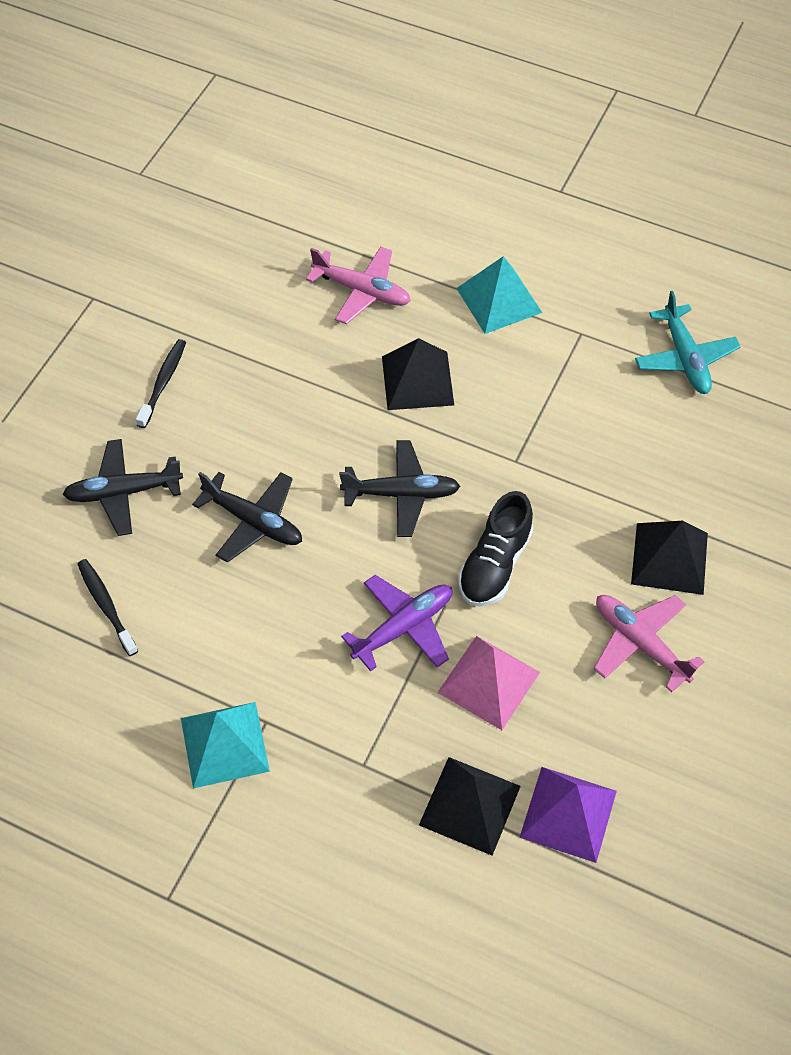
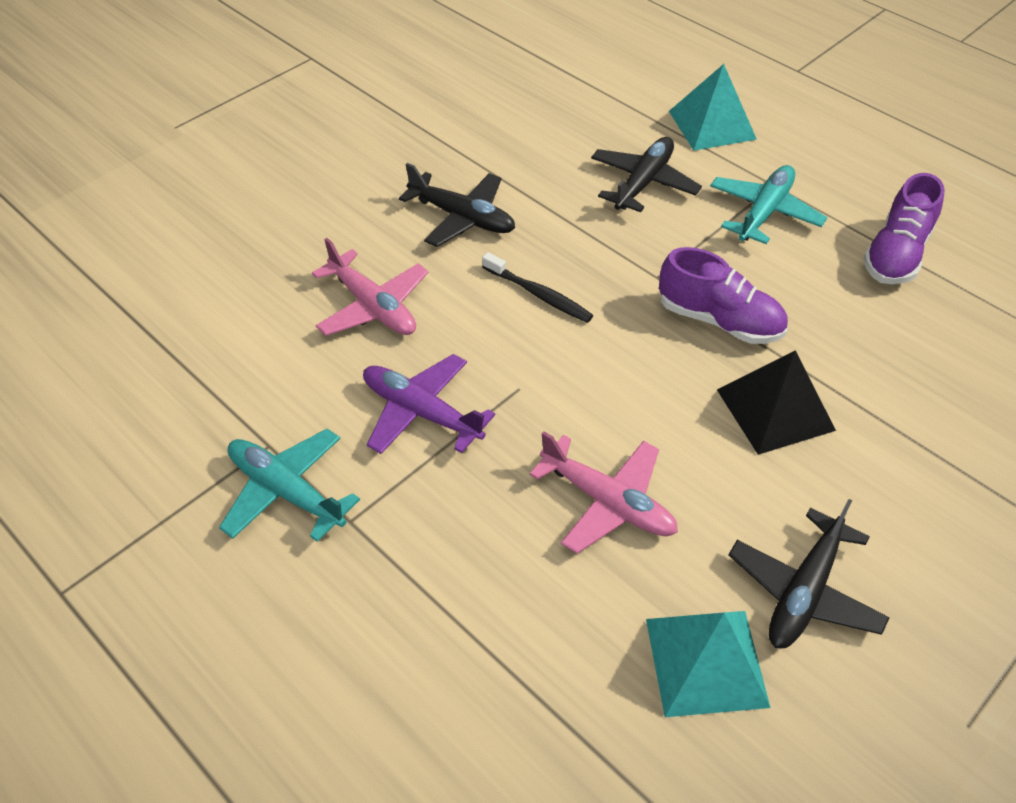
black pyramid: 3 -> 1
black shoe: 1 -> 0
black toothbrush: 2 -> 1
pink pyramid: 1 -> 0
purple pyramid: 1 -> 0
purple shoe: 0 -> 2
turquoise plane: 1 -> 2

